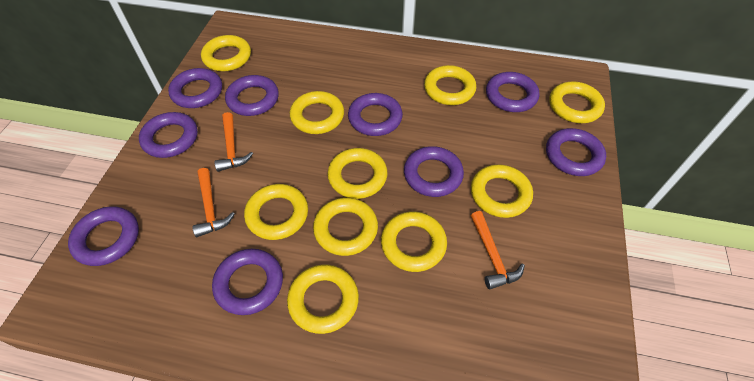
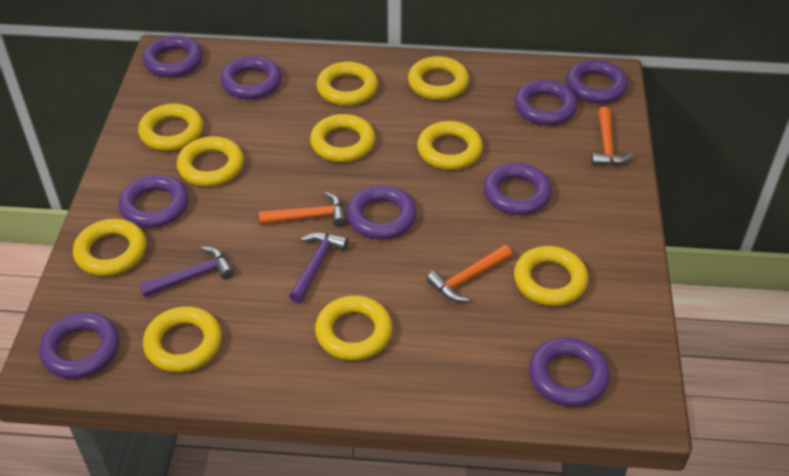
purple hammer: 0 -> 2

